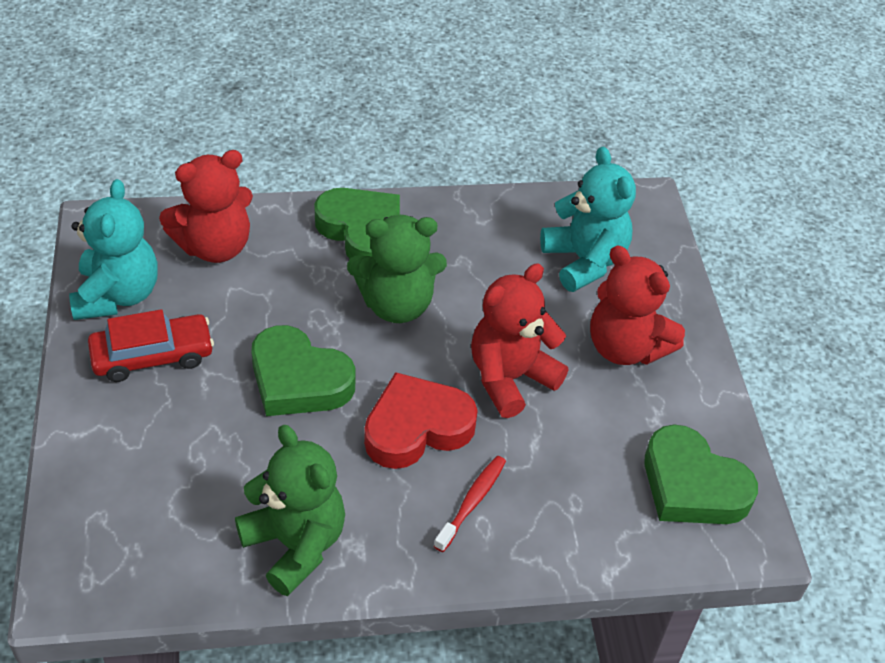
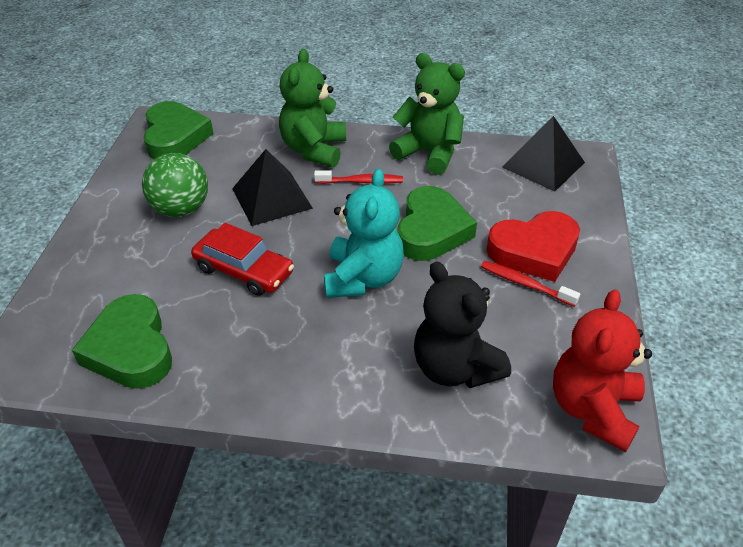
black pyramid: 0 -> 2
black teddy bear: 0 -> 1
green ball: 0 -> 1
red teddy bear: 3 -> 1
red toothbrush: 1 -> 2
turquoise teddy bear: 2 -> 1

